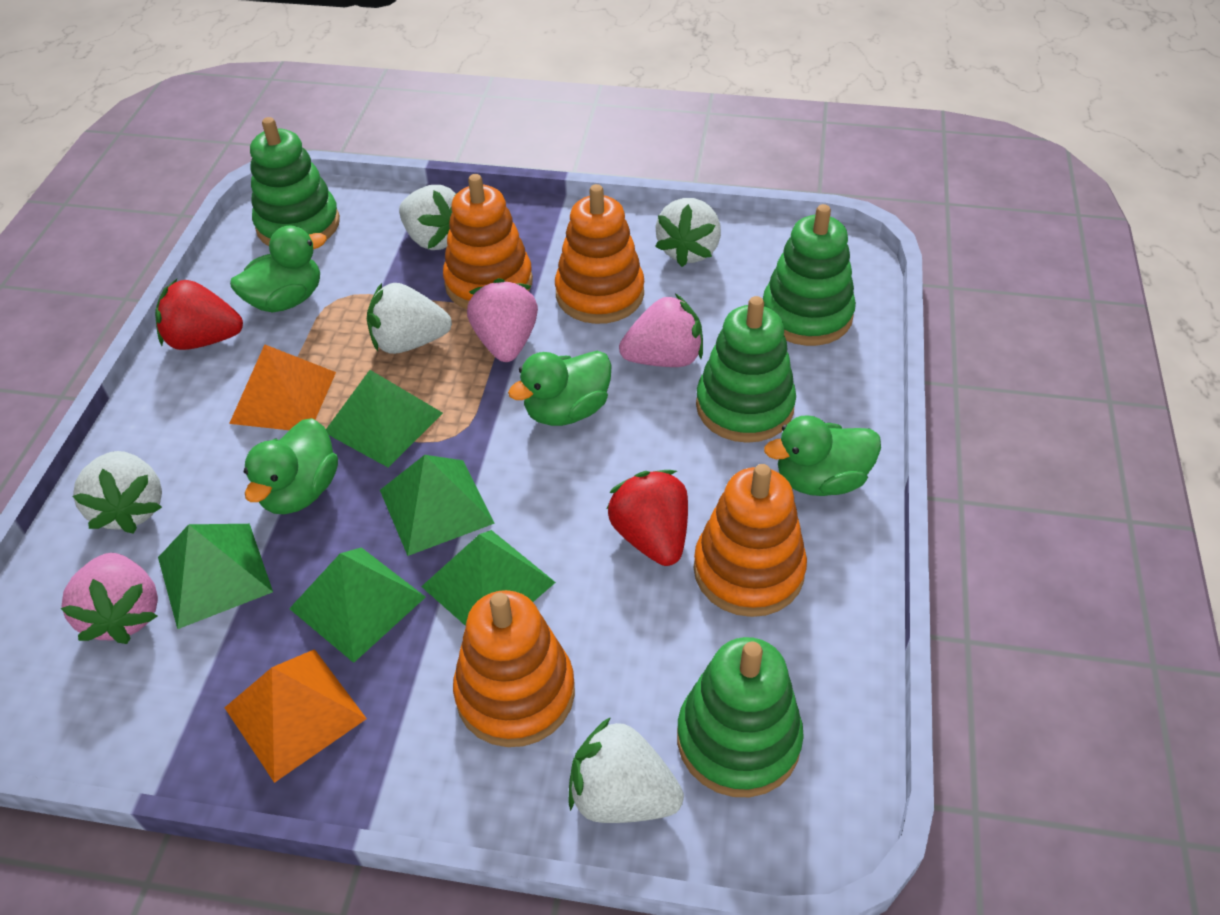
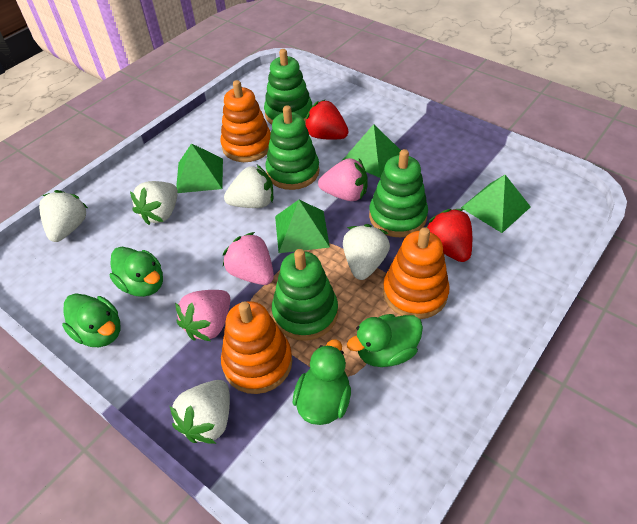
green pyramid: 5 -> 4
orange pyramid: 2 -> 0
orange stacking toy: 4 -> 3

